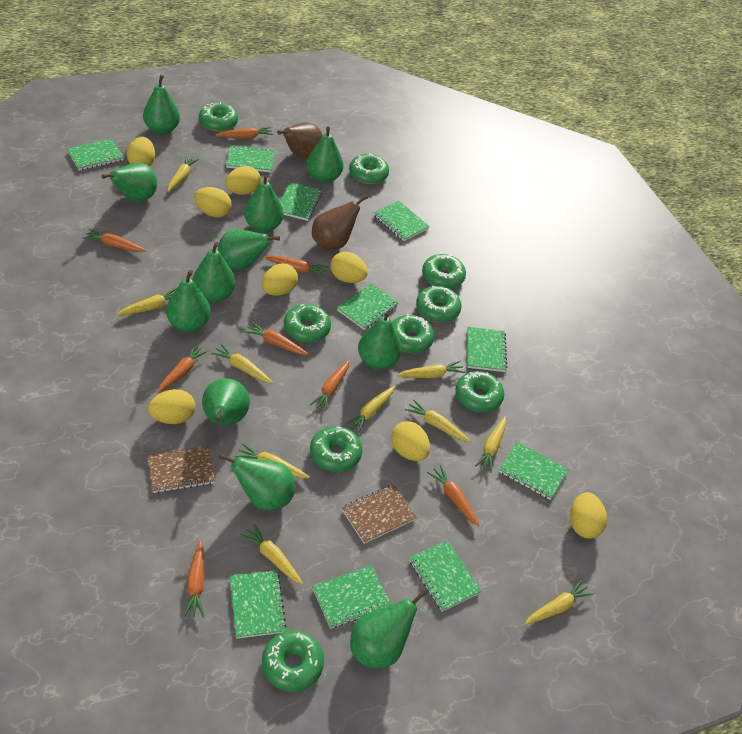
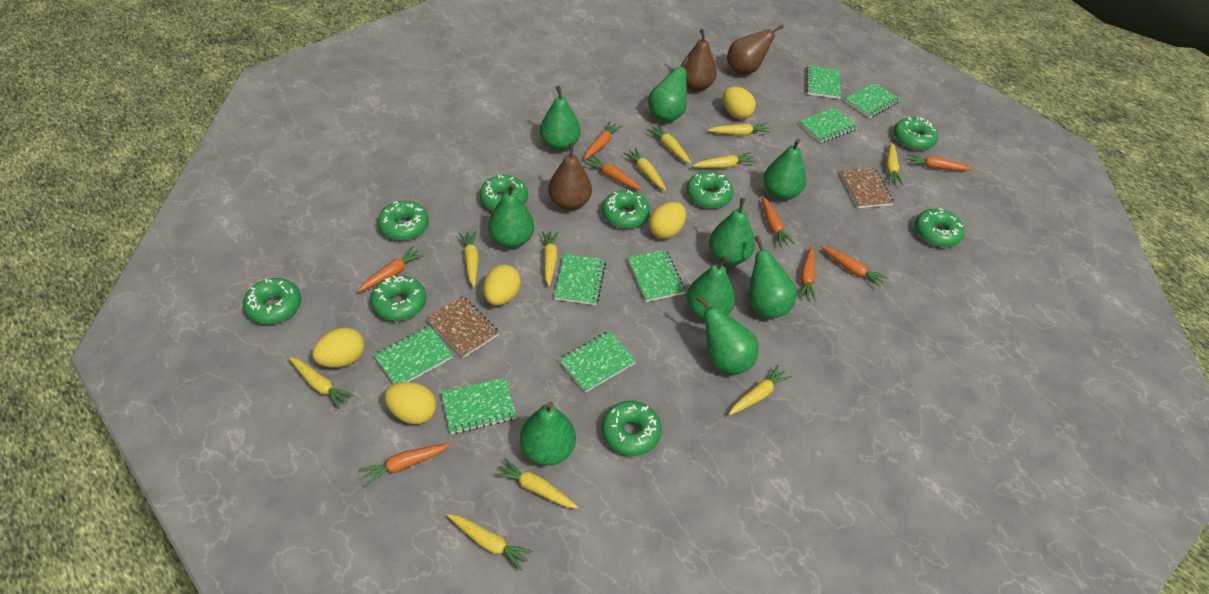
brown pear: 2 -> 3
green notebook: 10 -> 8
green pear: 11 -> 9
yellow carrot: 10 -> 11
yellow egg: 8 -> 5

